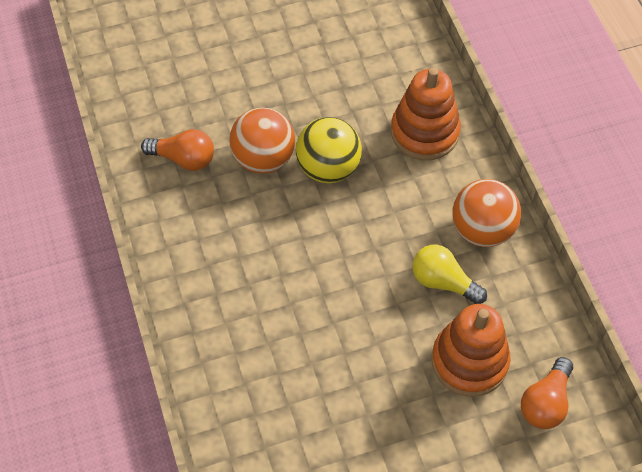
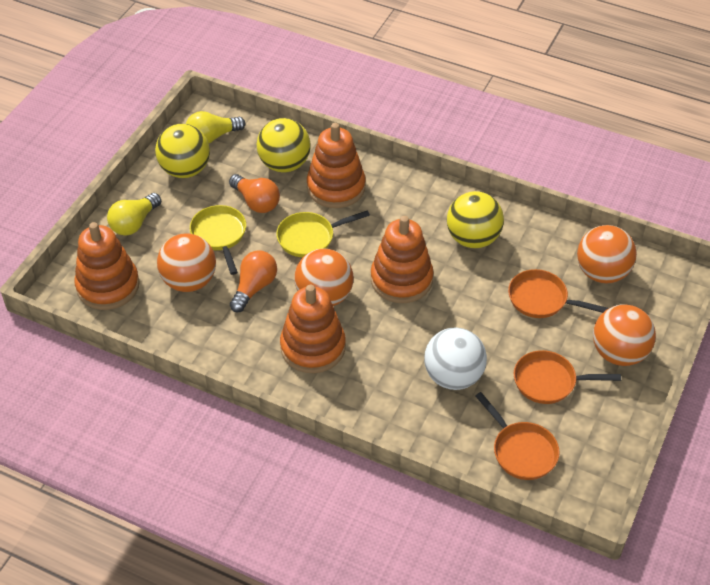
orange ball: 2 -> 4
orange pan: 0 -> 3
orange stacking toy: 2 -> 4
white ball: 0 -> 1
yellow ball: 1 -> 3
yellow light bulb: 1 -> 2
yellow pan: 0 -> 2

